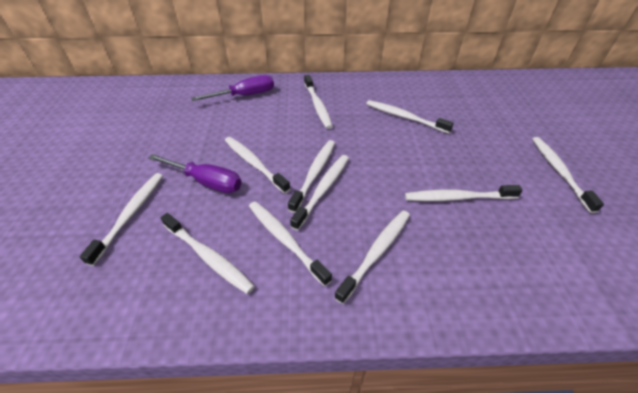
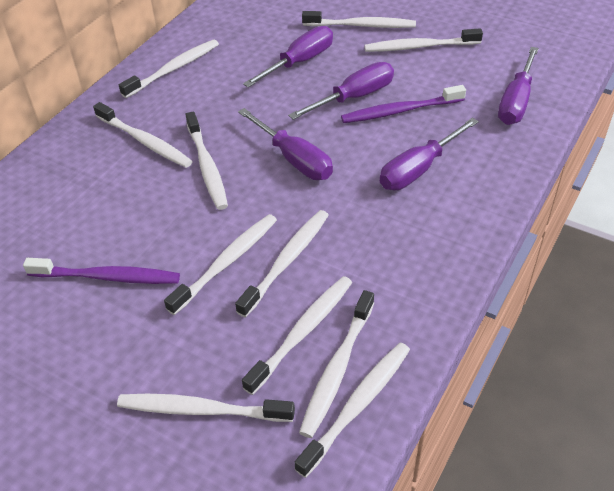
purple screwdriver: 2 -> 5
purple toothbrush: 0 -> 2

